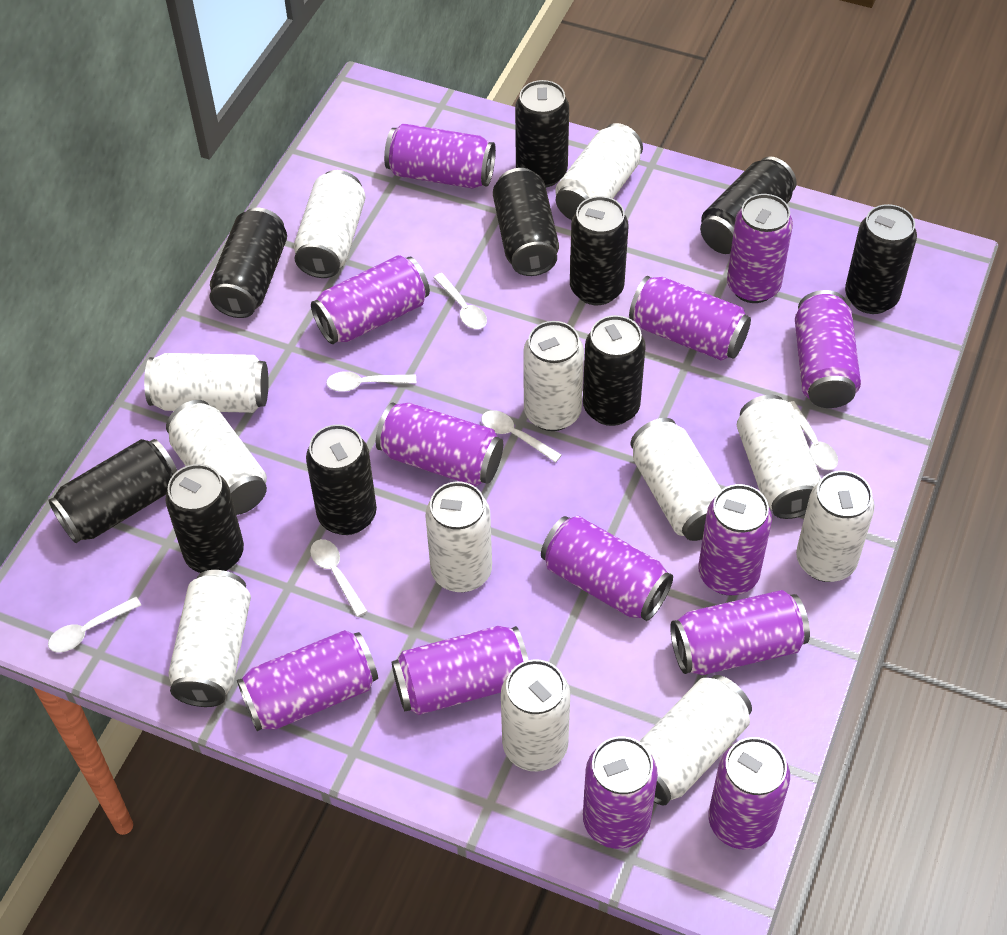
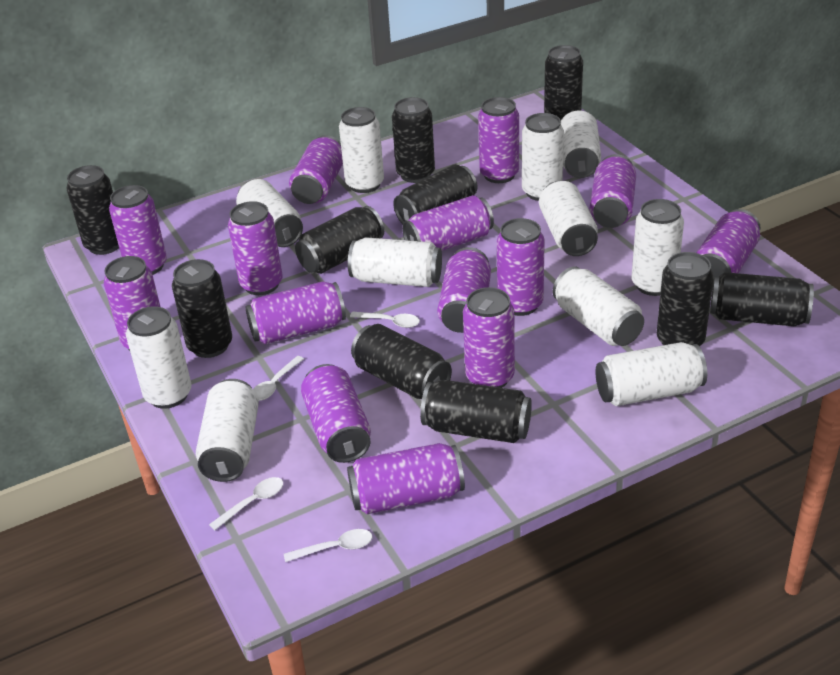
purple can: 13 -> 14
white can: 12 -> 11
white spoon: 6 -> 4

